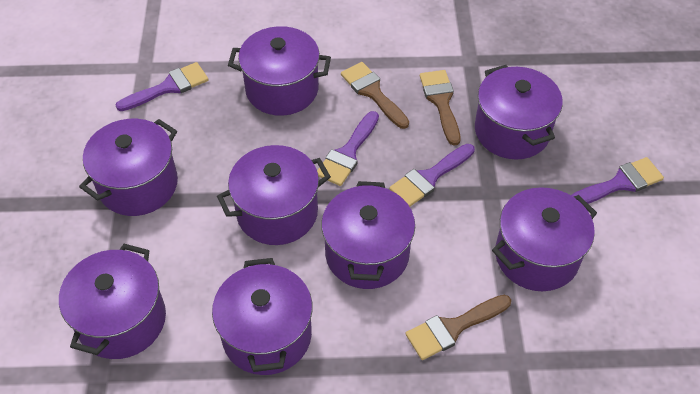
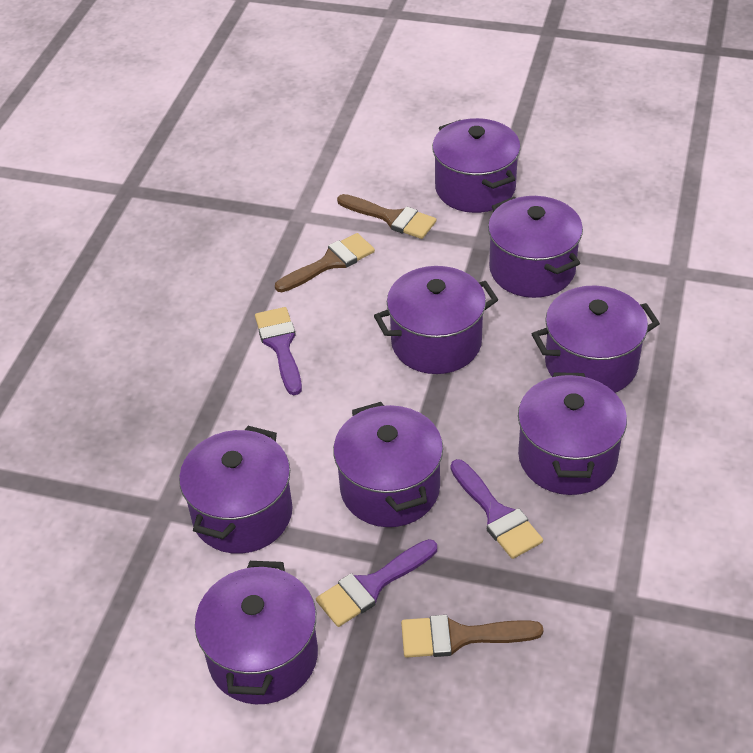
purple brush: 4 -> 3

